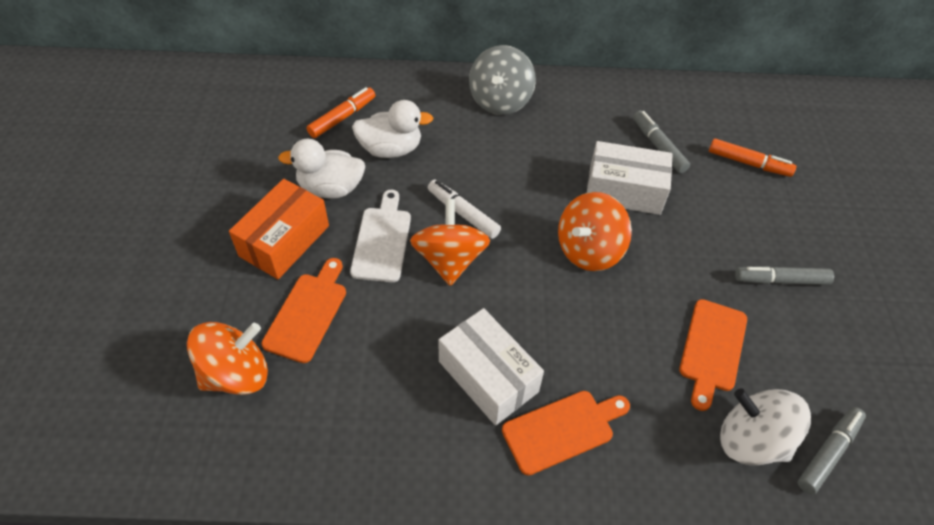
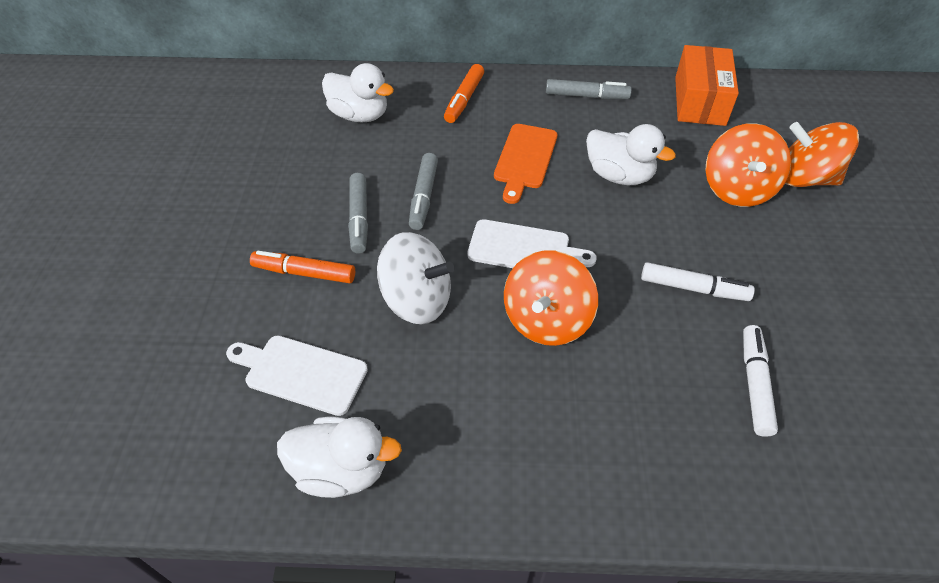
grey spinning top: 1 -> 0
orange cutting board: 3 -> 1
white box: 2 -> 0
white cutting board: 1 -> 2
white duck: 2 -> 3
white marker: 1 -> 2

